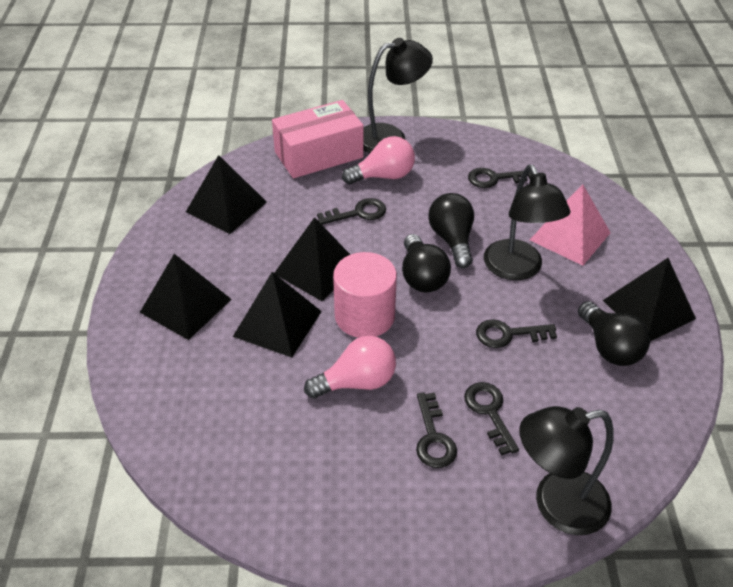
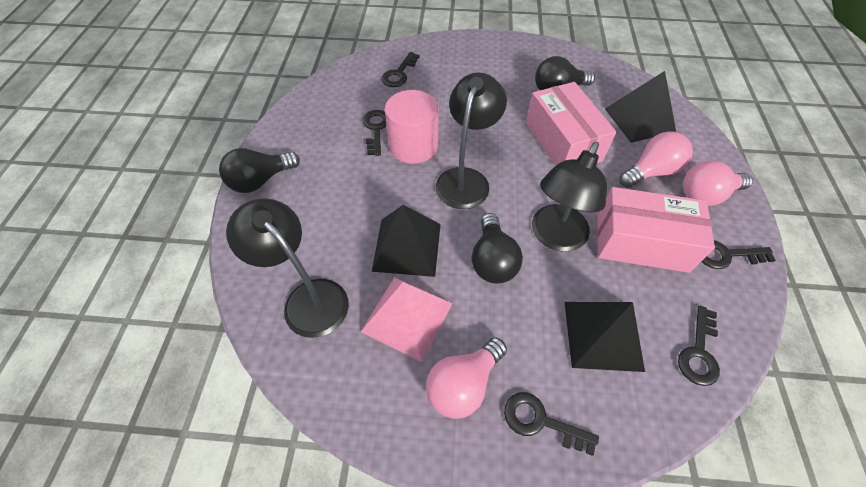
black pyramid: 5 -> 3
pink box: 1 -> 2
pink light bulb: 2 -> 3

